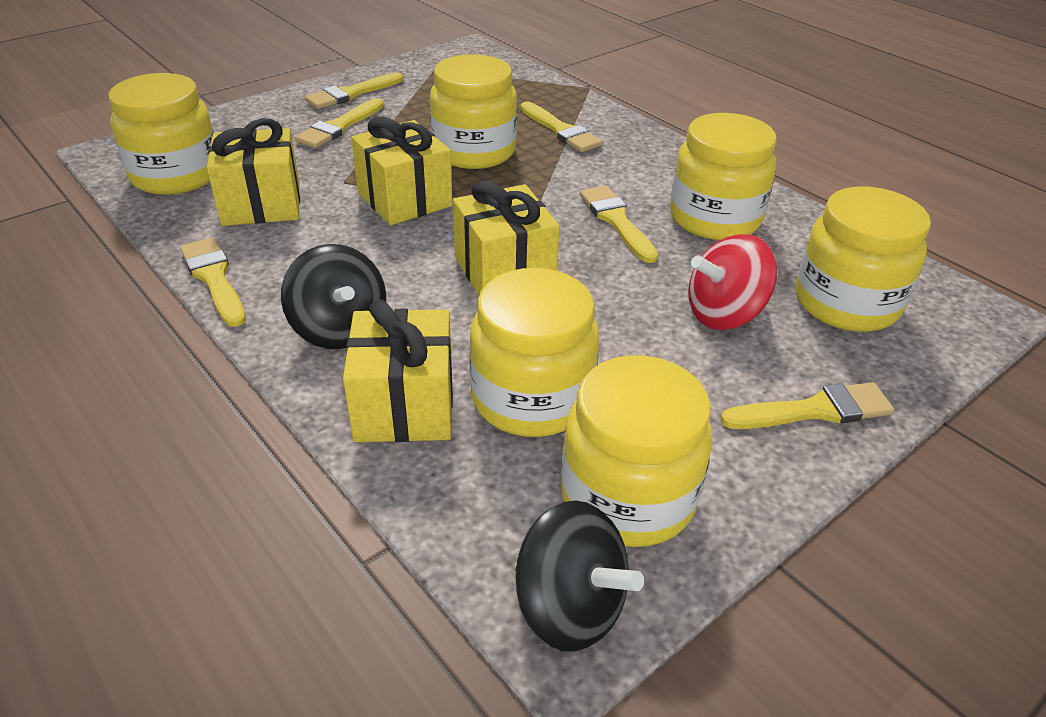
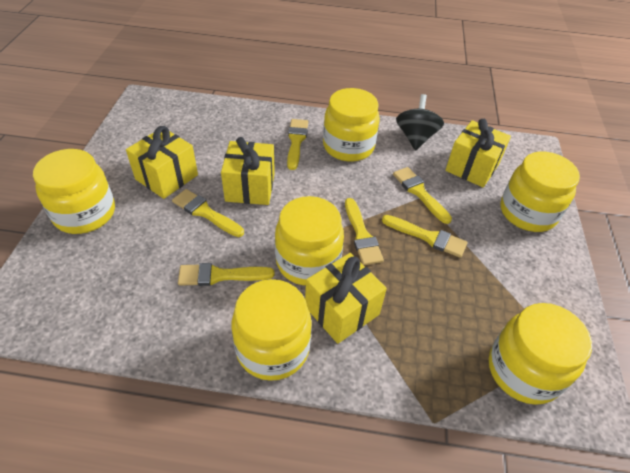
black spinning top: 2 -> 1
red spinning top: 1 -> 0

